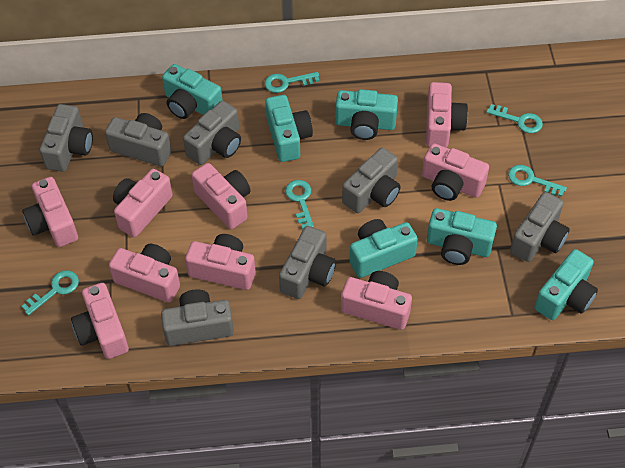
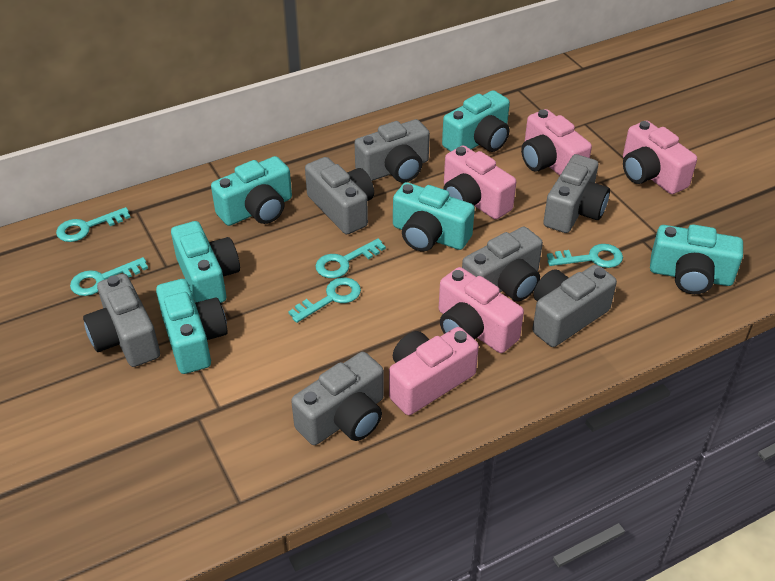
pink camera: 9 -> 5

